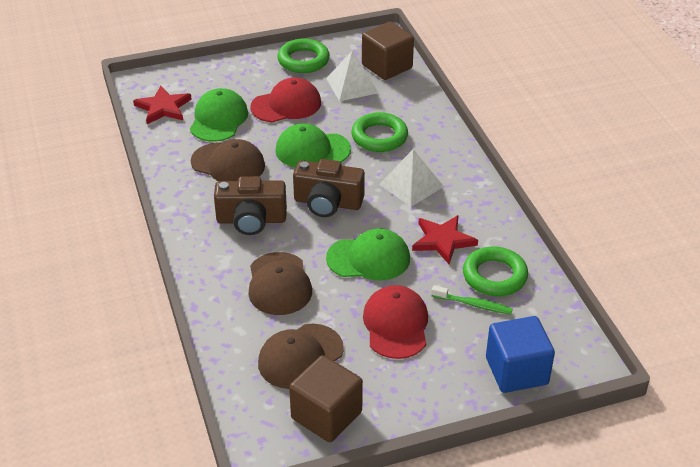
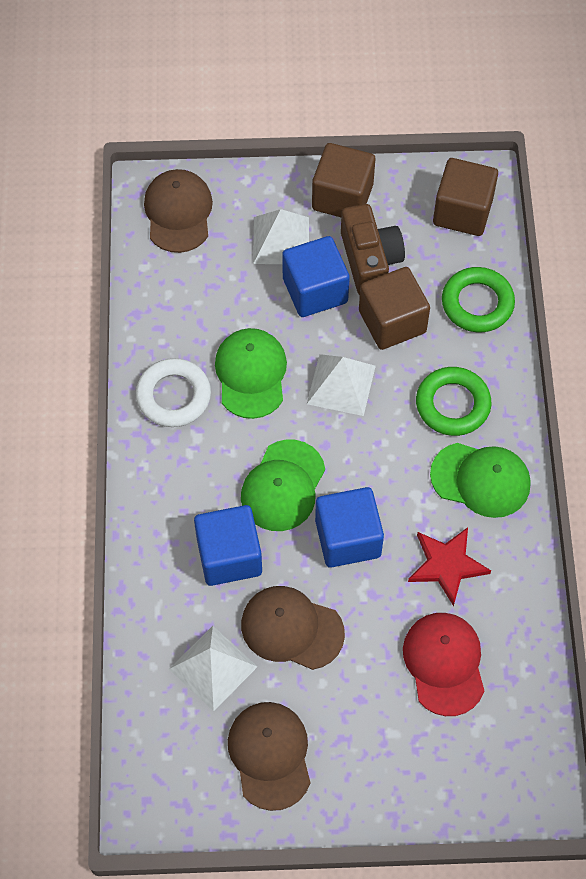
blue cube: 1 -> 3
brown camera: 2 -> 1
brown cube: 2 -> 3
green ring: 3 -> 2
green toothbrush: 1 -> 0
red cap: 2 -> 1
red star: 2 -> 1
white pyramid: 2 -> 3
white ring: 0 -> 1

